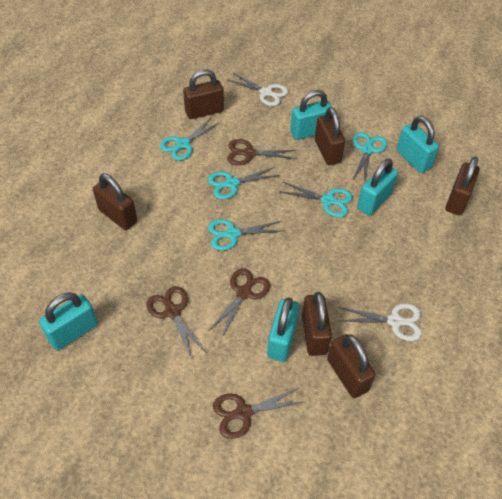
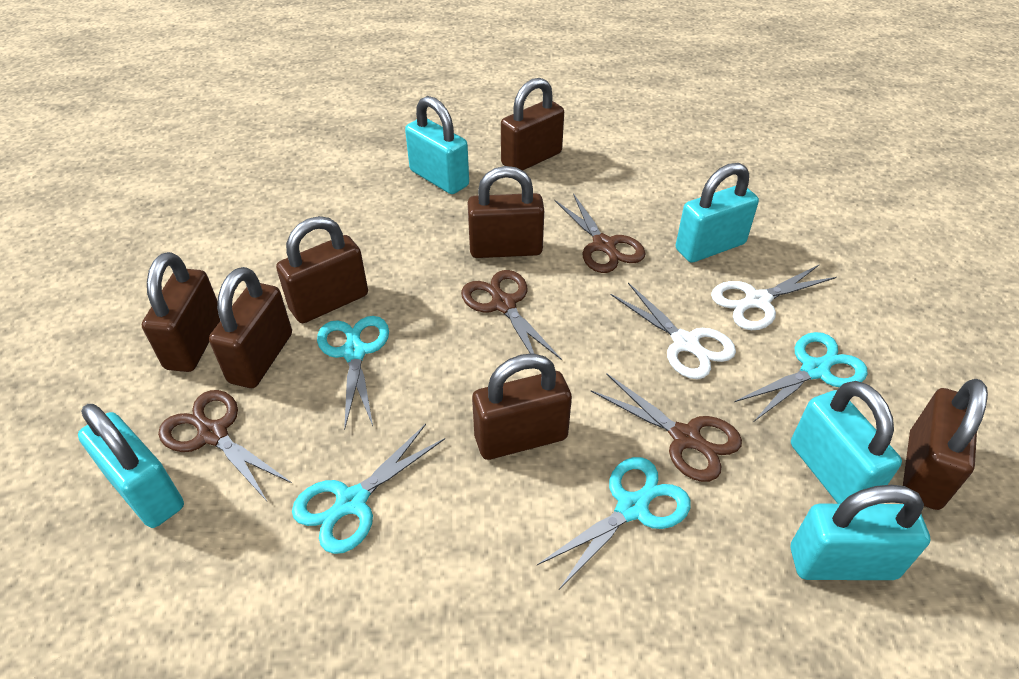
brown padlock: 6 -> 7
turquoise scissors: 5 -> 4

